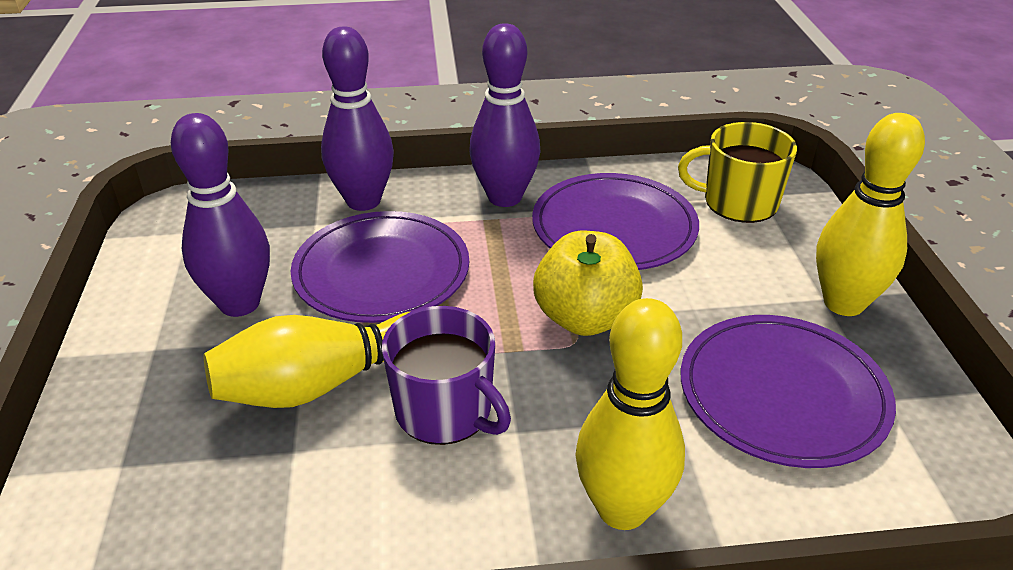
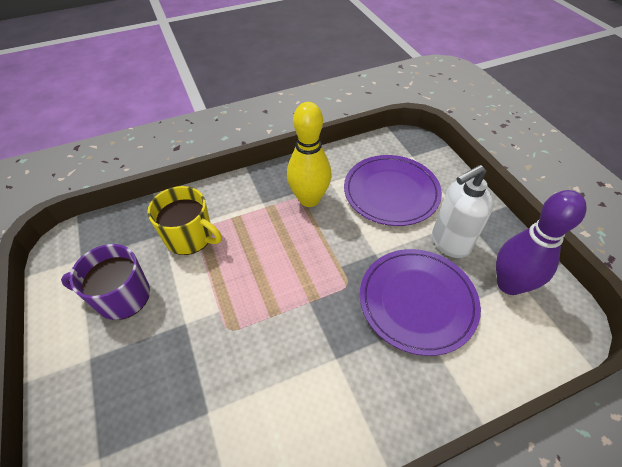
purple bowling pin: 3 -> 1
purple plate: 3 -> 2
white soap dispenser: 0 -> 1
yellow apple: 1 -> 0
yellow bowling pin: 3 -> 1

